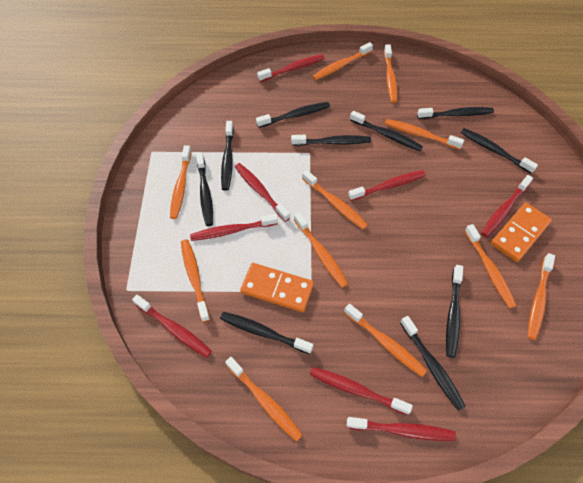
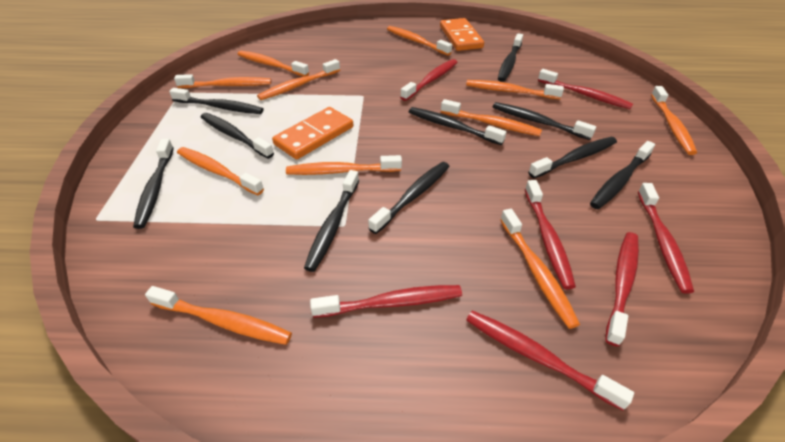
red toothbrush: 8 -> 7

